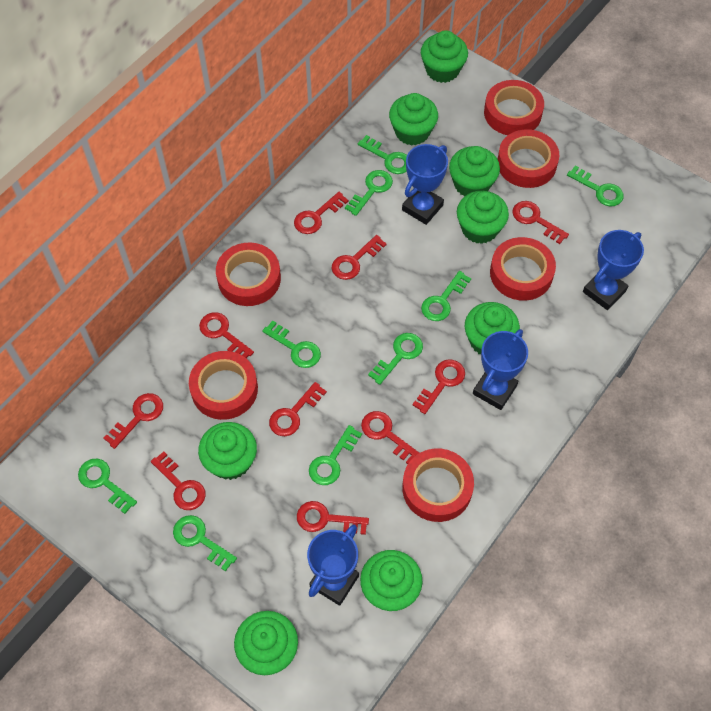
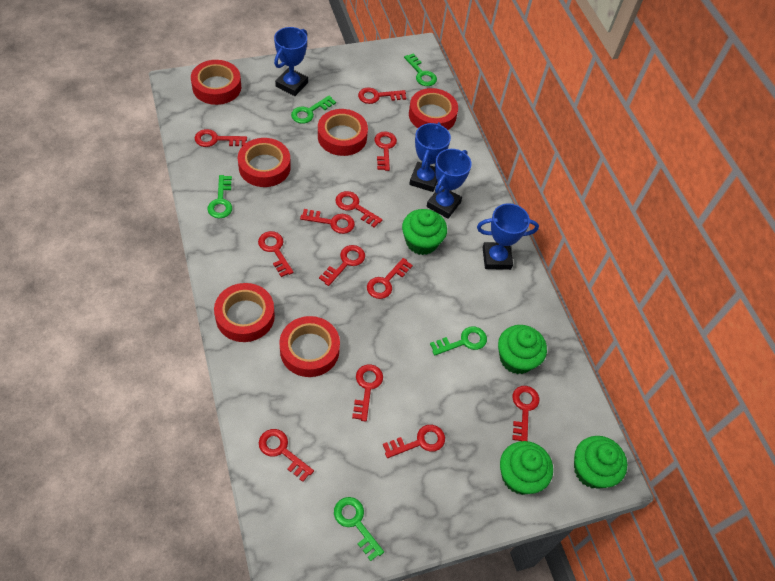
green cupcake: 8 -> 4
green key: 9 -> 5
red key: 10 -> 12

